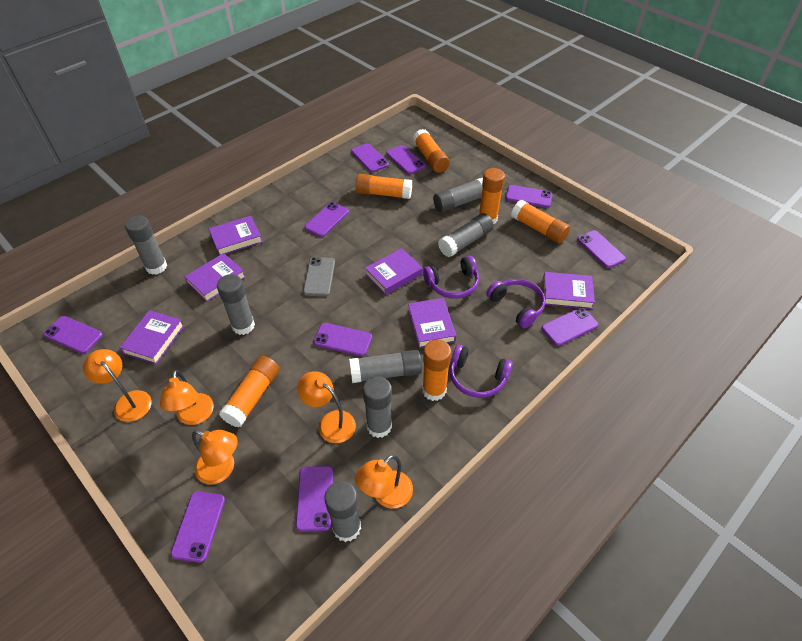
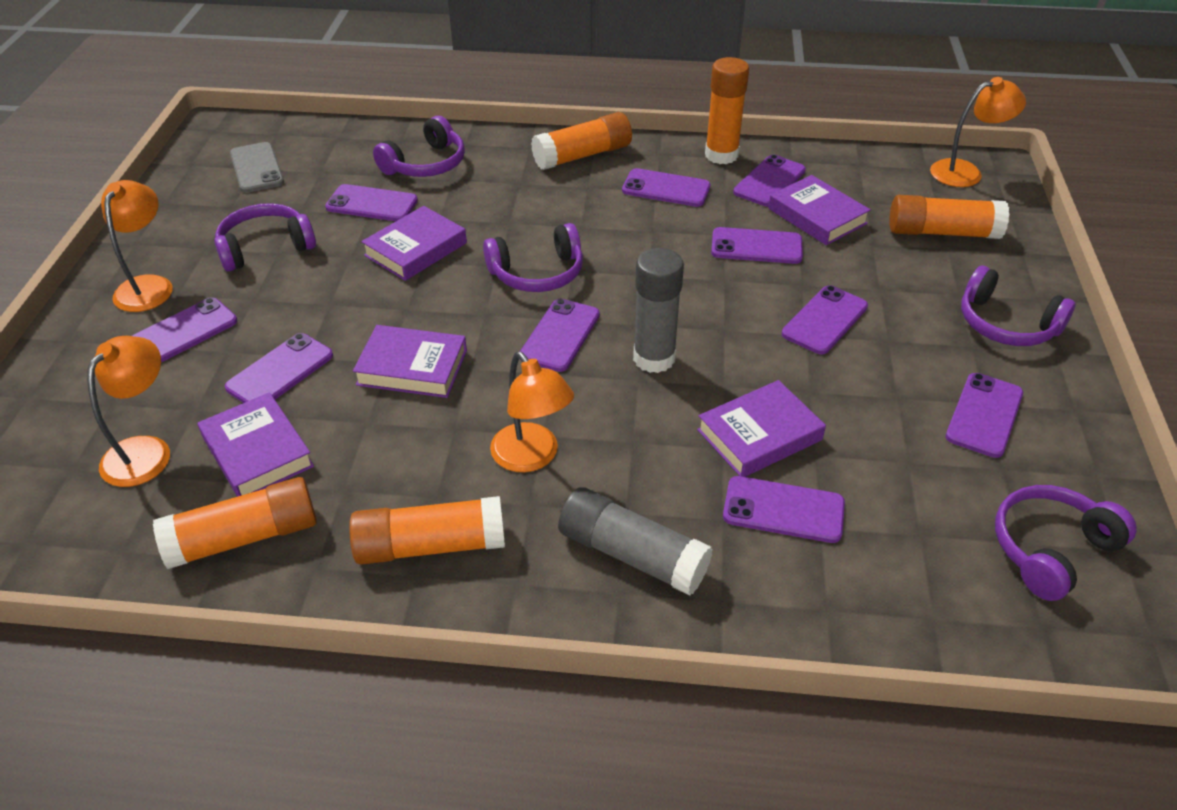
grey glue stick: 7 -> 2
orange glue stick: 6 -> 5
orange lamp: 5 -> 4
purple book: 6 -> 5
purple headphones: 3 -> 5

